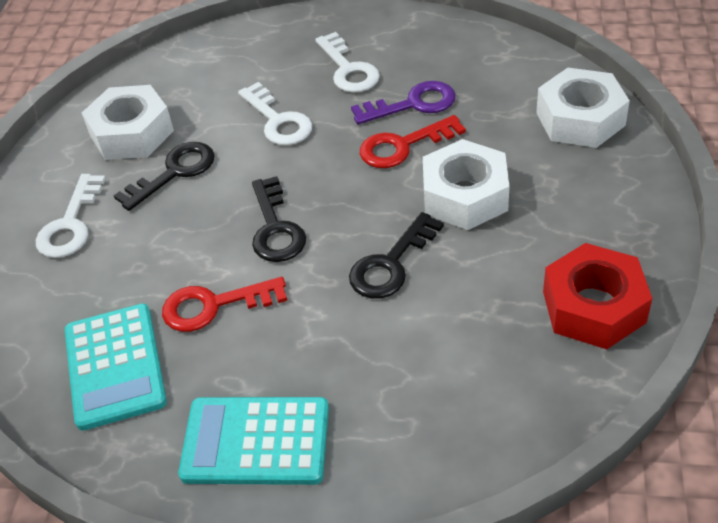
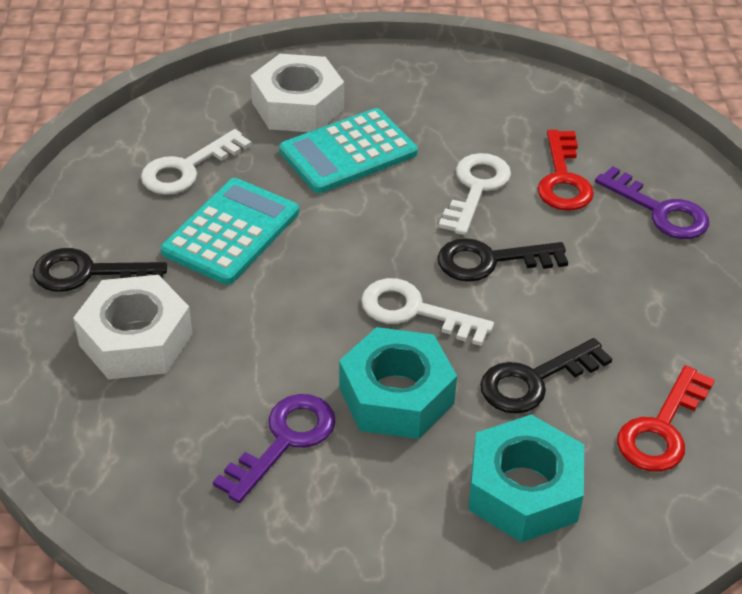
purple key: 1 -> 2
red nut: 1 -> 0
turquoise nut: 0 -> 2
white nut: 3 -> 2

